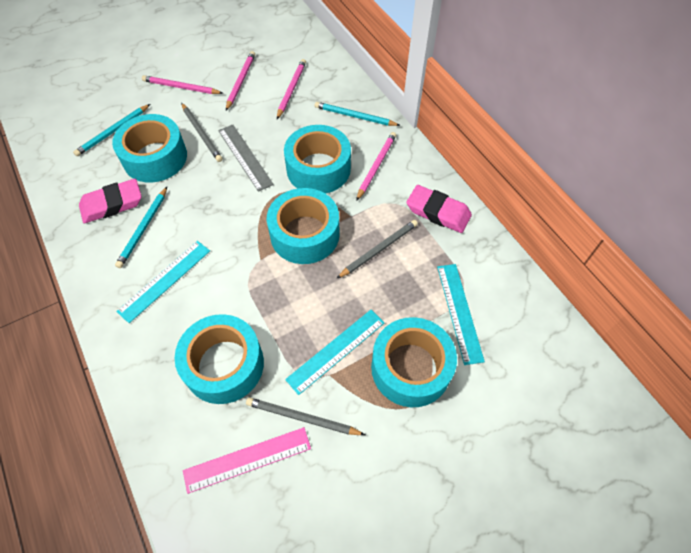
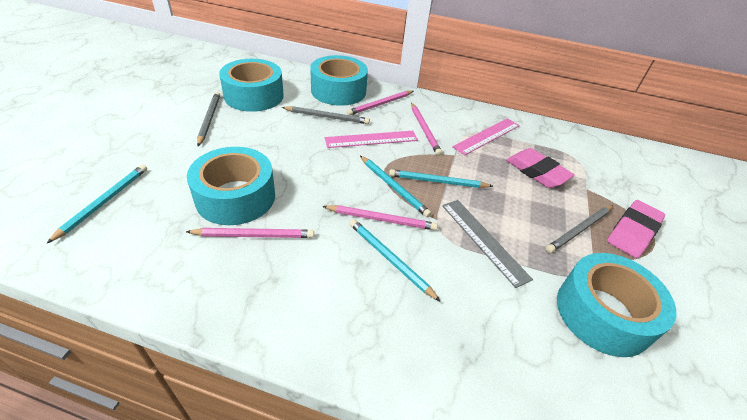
pink ruler: 1 -> 2
turquoise pencil: 3 -> 4
turquoise ruler: 3 -> 0
turquoise tape: 5 -> 4

